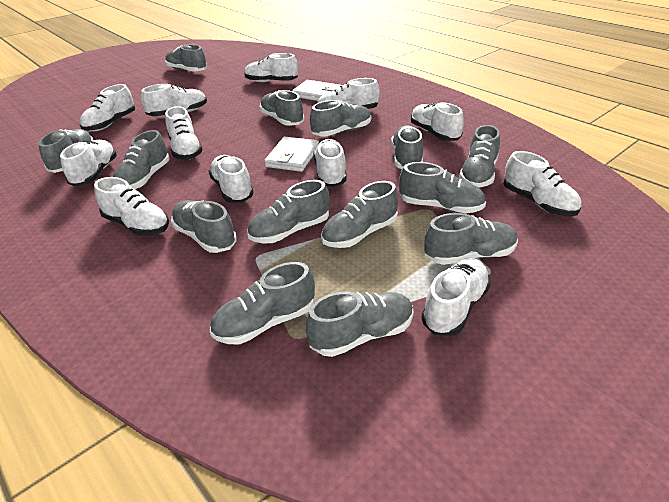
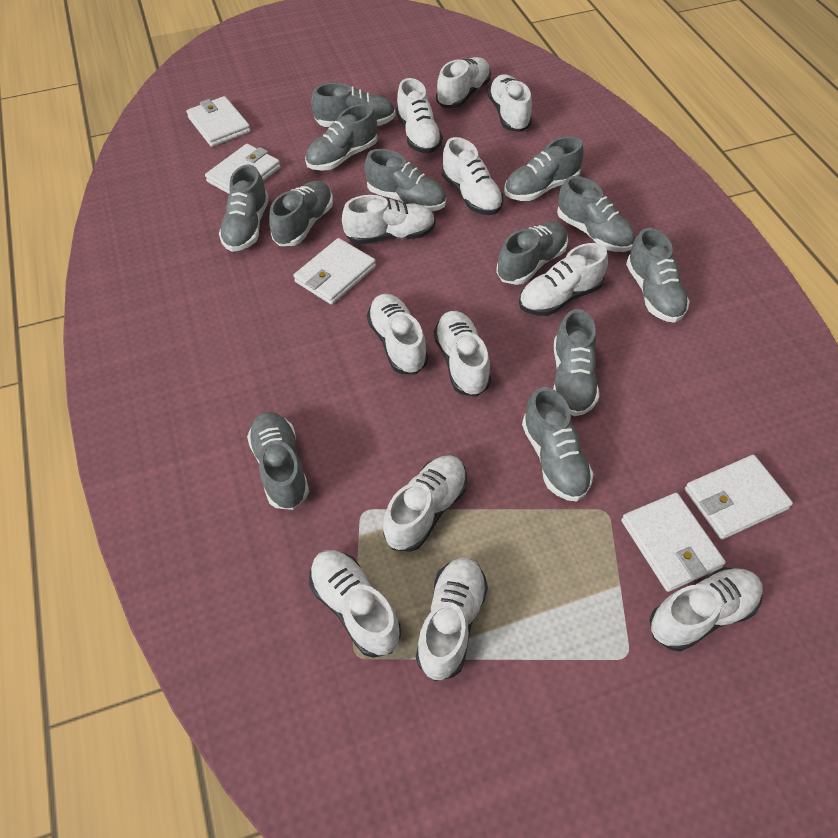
grey shoe: 14 -> 12
white wallet: 2 -> 5

